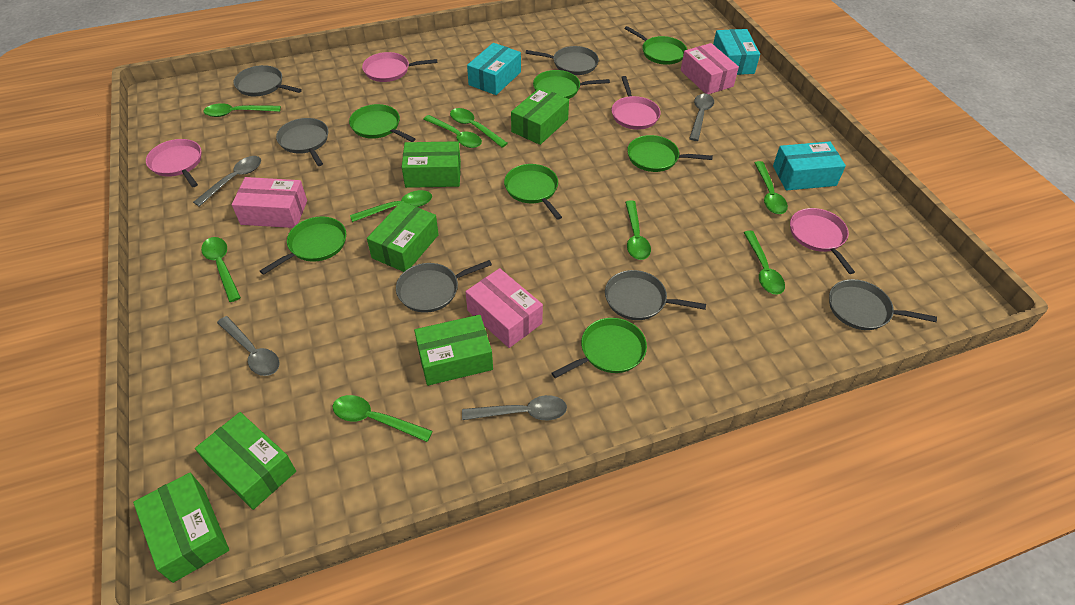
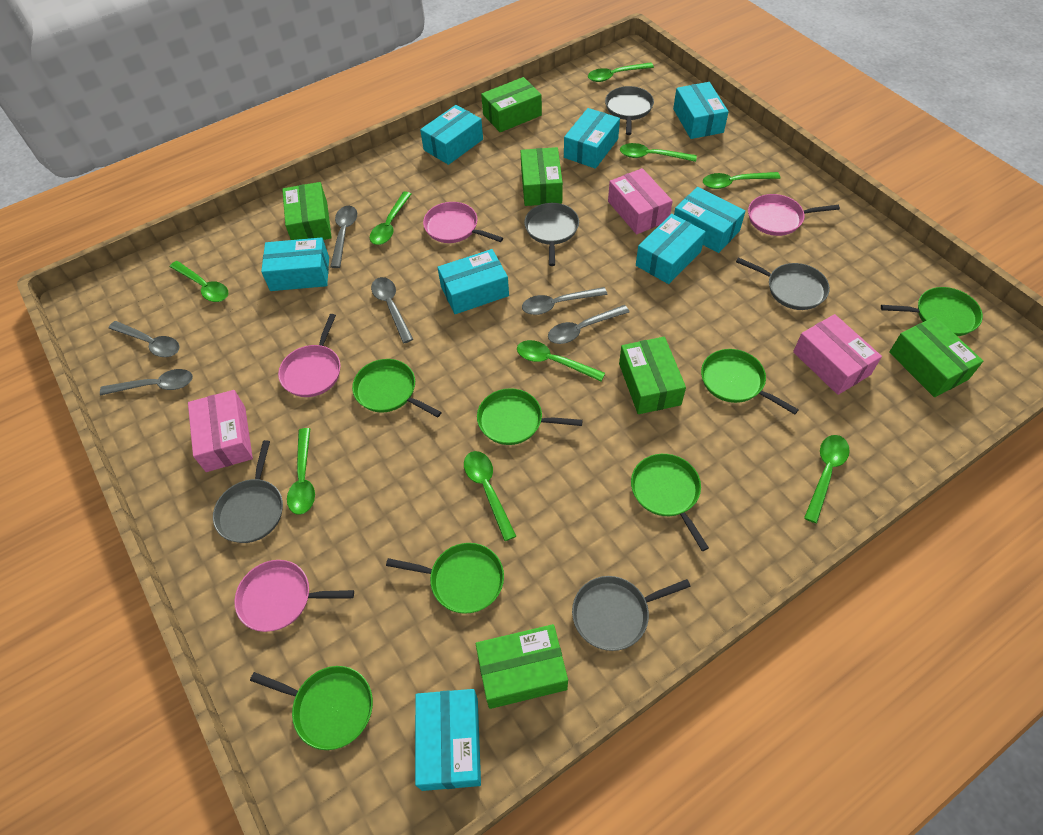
grey pan: 6 -> 5
grey spoon: 4 -> 6
turquoise box: 3 -> 8

